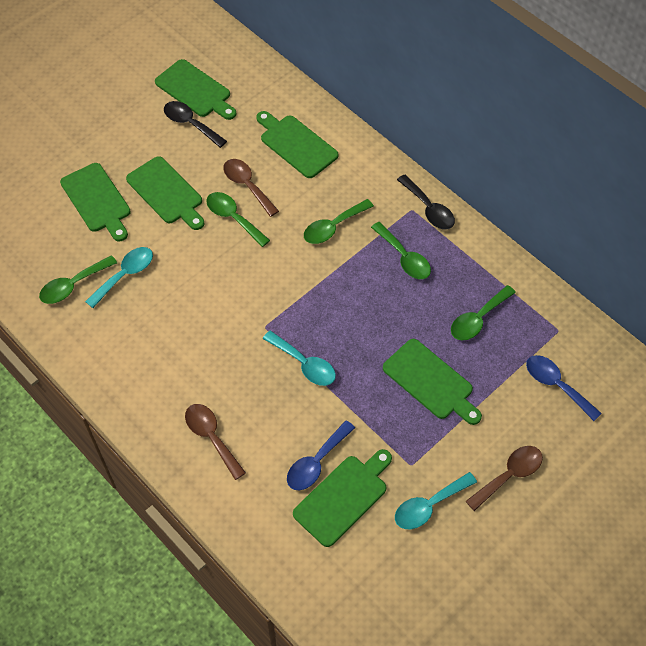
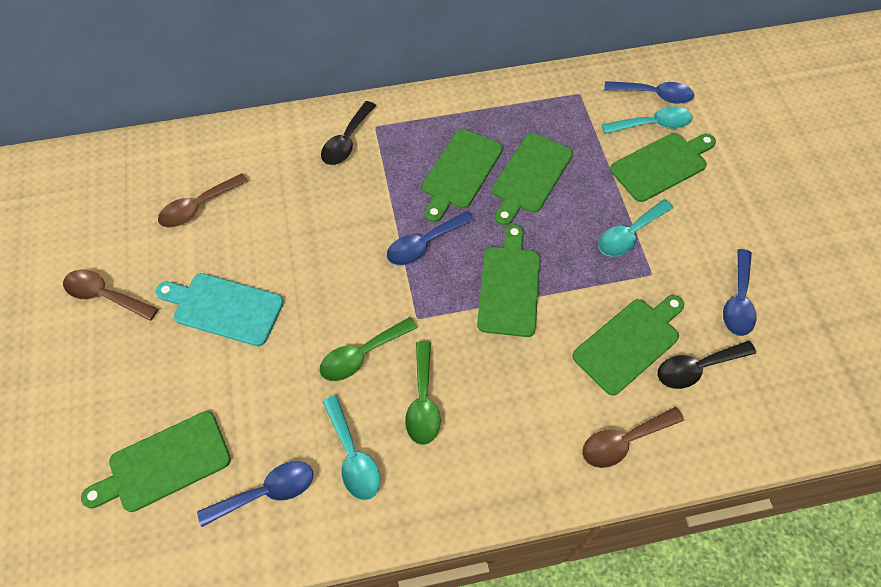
blue spoon: 2 -> 4
green spoon: 5 -> 2
turquoise cutting board: 0 -> 1

